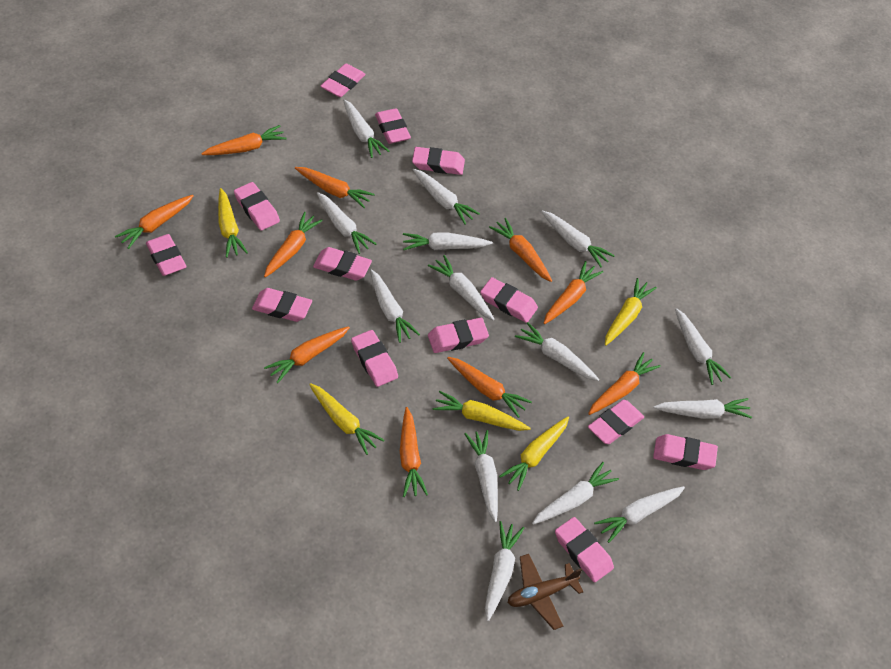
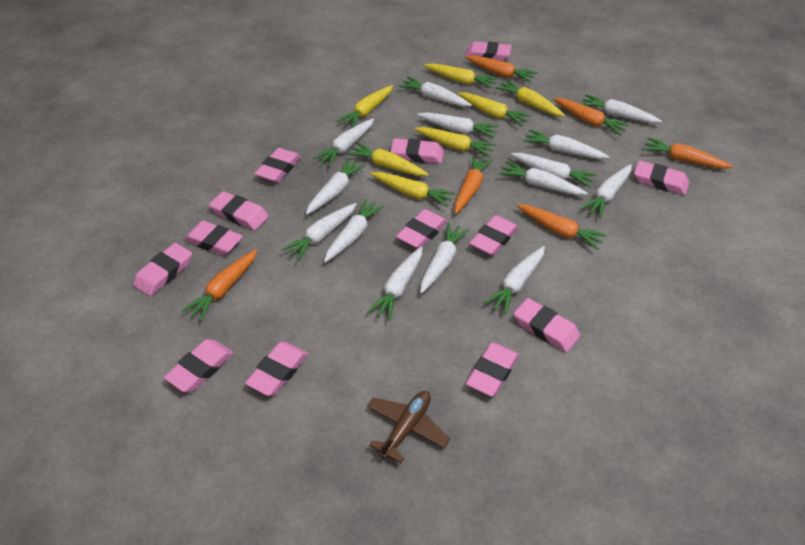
orange carrot: 10 -> 6
yellow carrot: 5 -> 7

